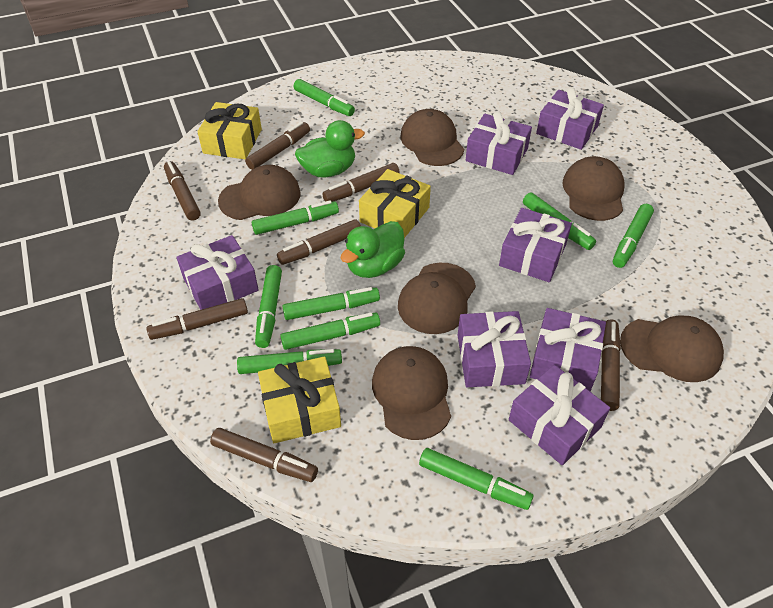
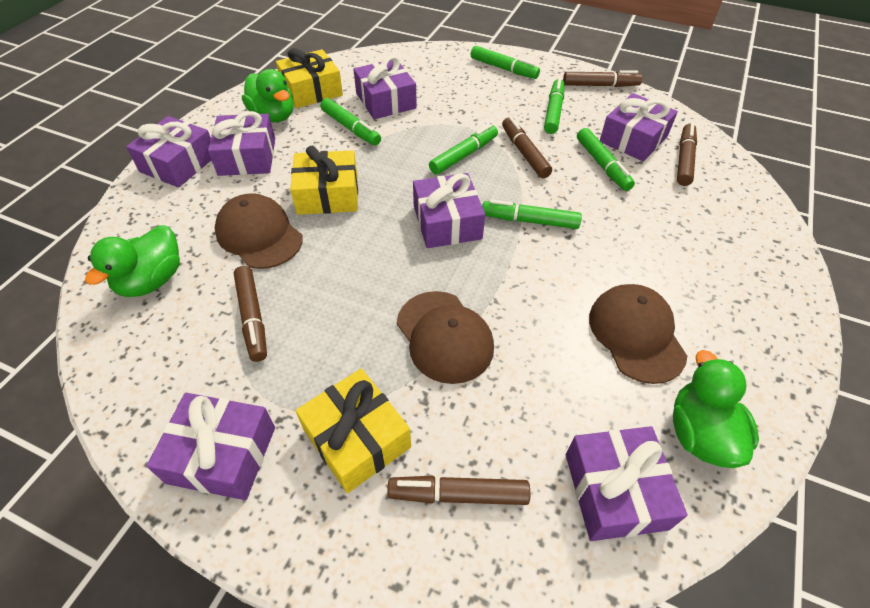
brown cap: 6 -> 3
brown marker: 7 -> 5
green duck: 2 -> 3
green marker: 9 -> 6

